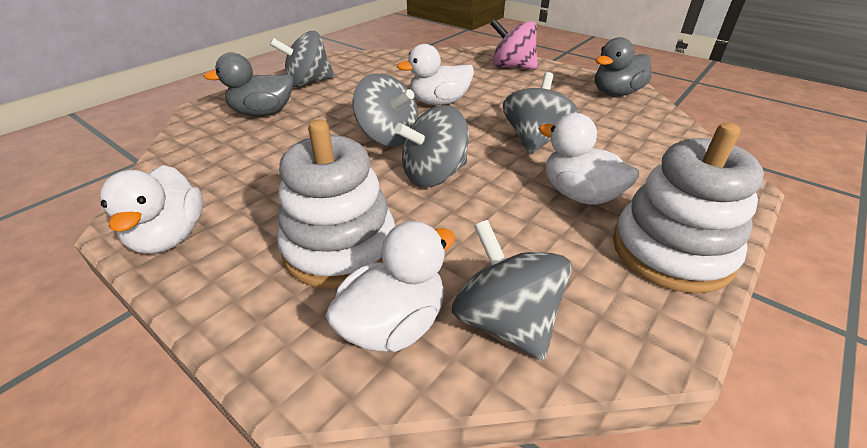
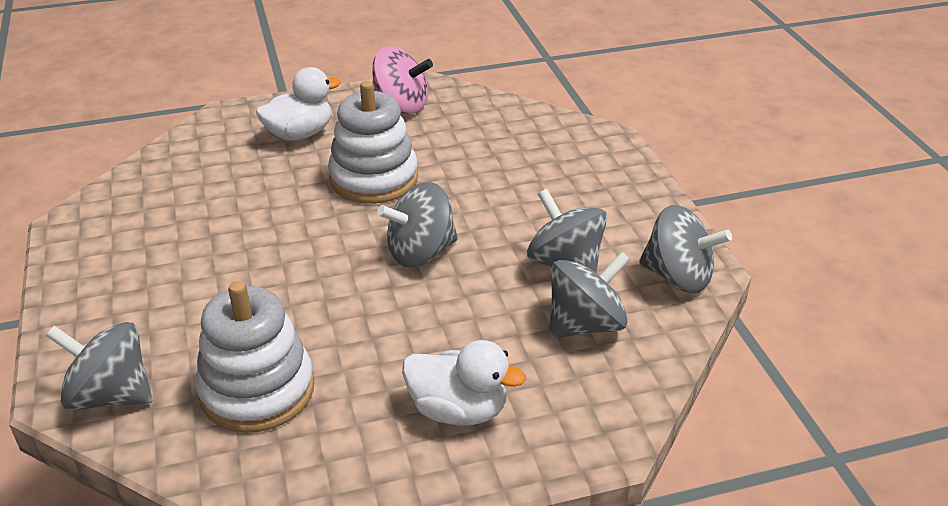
grey duck: 2 -> 0
white duck: 4 -> 2

